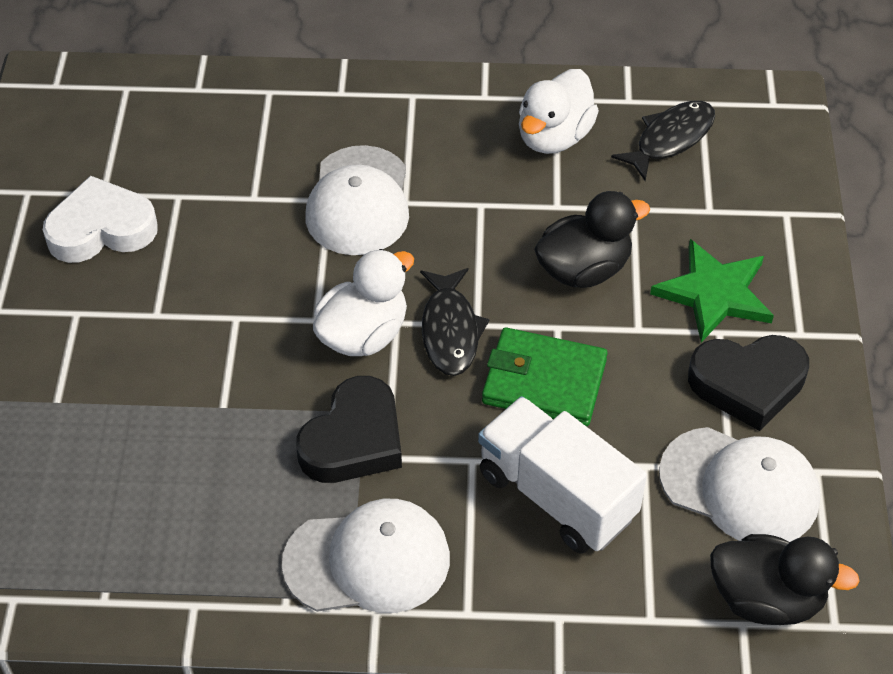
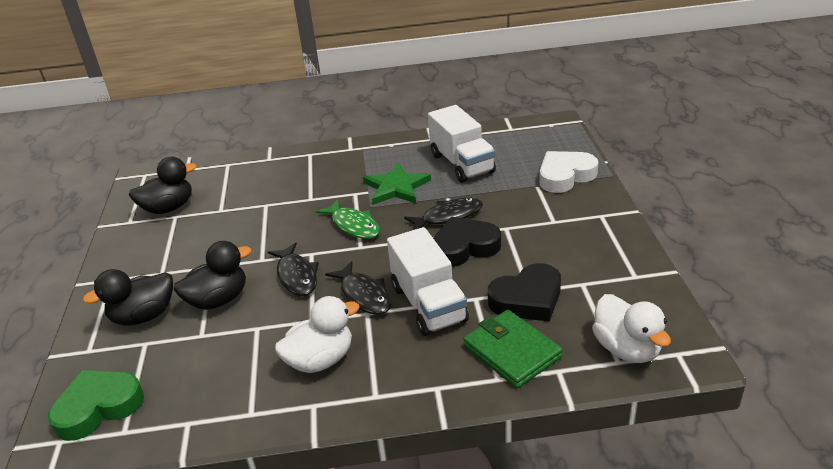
black duck: 2 -> 3
black fish: 2 -> 3
green fish: 0 -> 1
green heart: 0 -> 1
white cap: 3 -> 0
white truck: 1 -> 2

